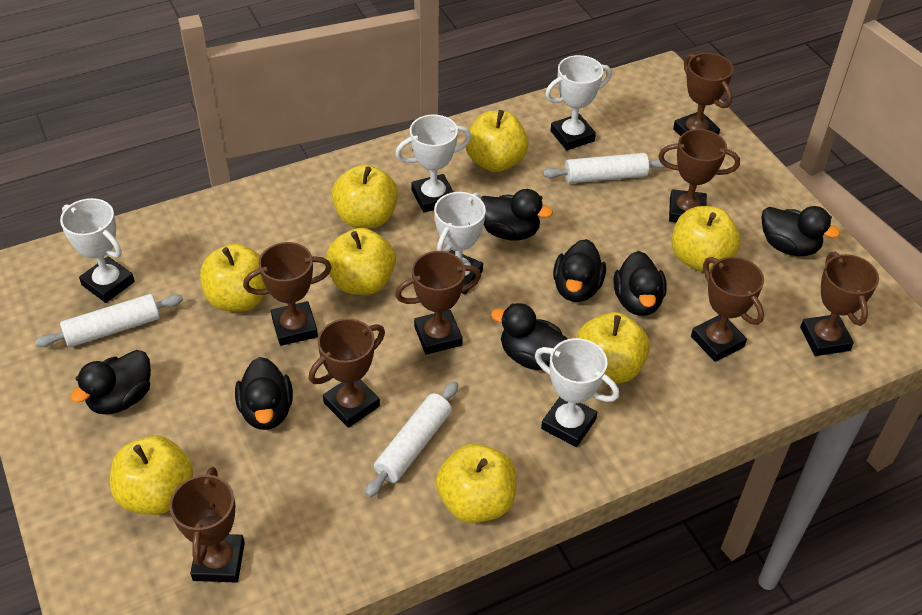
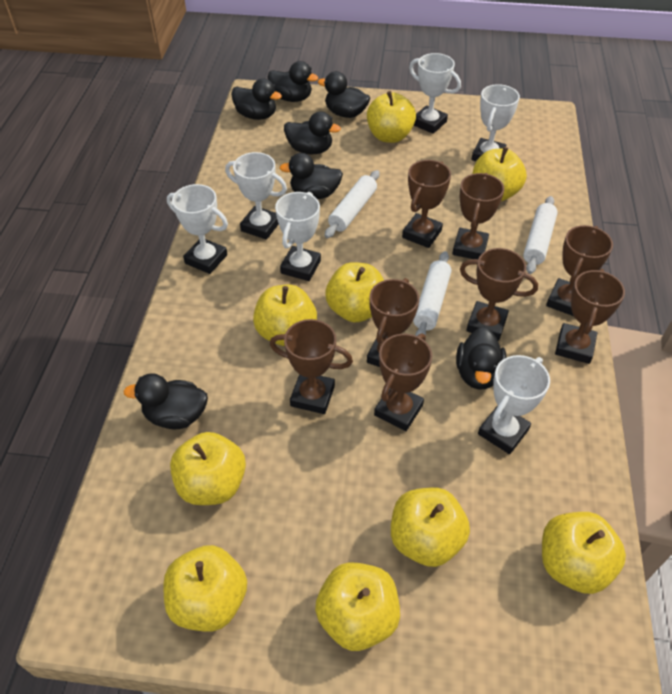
white trophy: 5 -> 6
yellow apple: 8 -> 9

